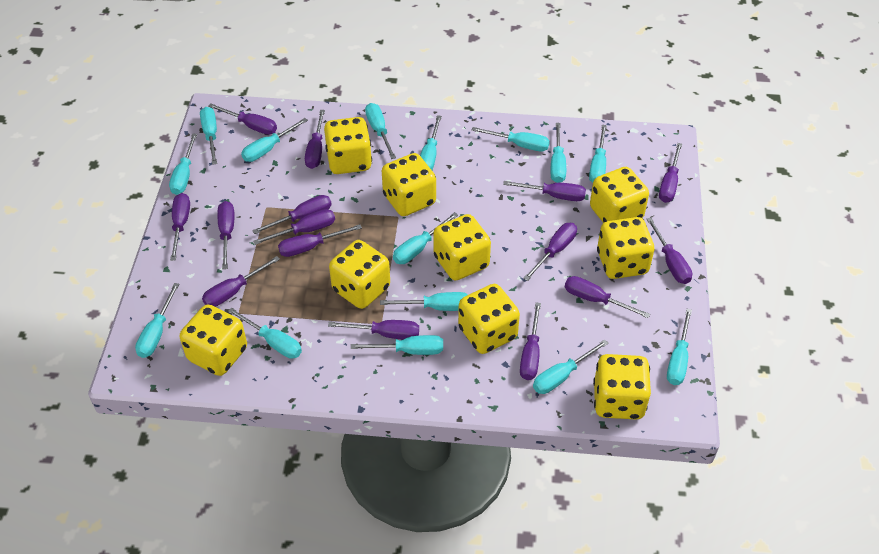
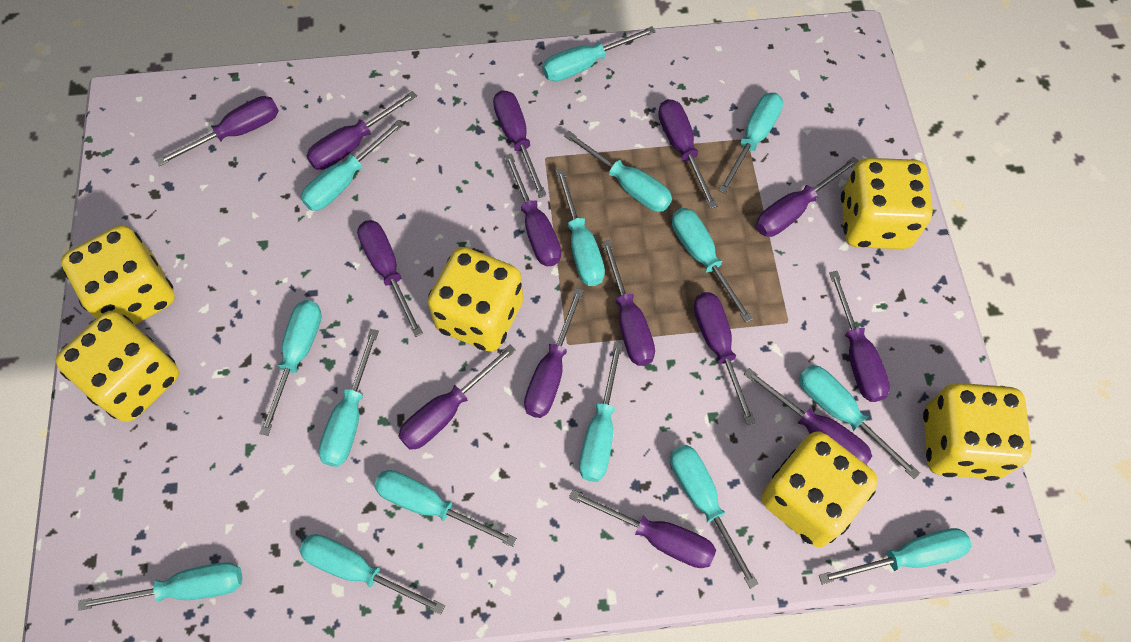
purple screwdriver: 15 -> 14
yellow dice: 9 -> 6

